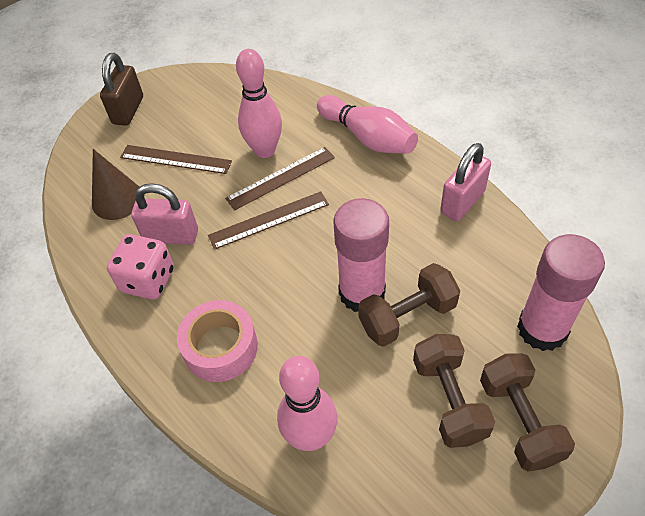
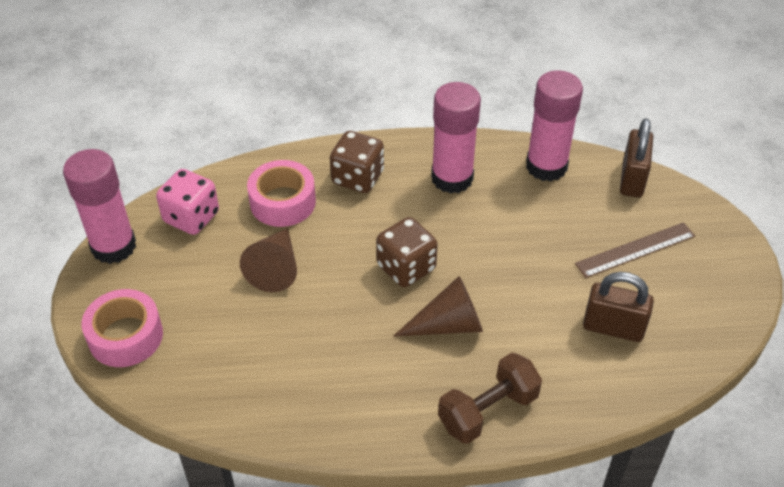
brown cone: 1 -> 2
brown dice: 0 -> 2
brown dumbbell: 3 -> 1
brown padlock: 1 -> 2
brown ruler: 3 -> 1
pink bowling pin: 3 -> 0
pink glue stick: 2 -> 3
pink padlock: 2 -> 0
pink tape: 1 -> 2

